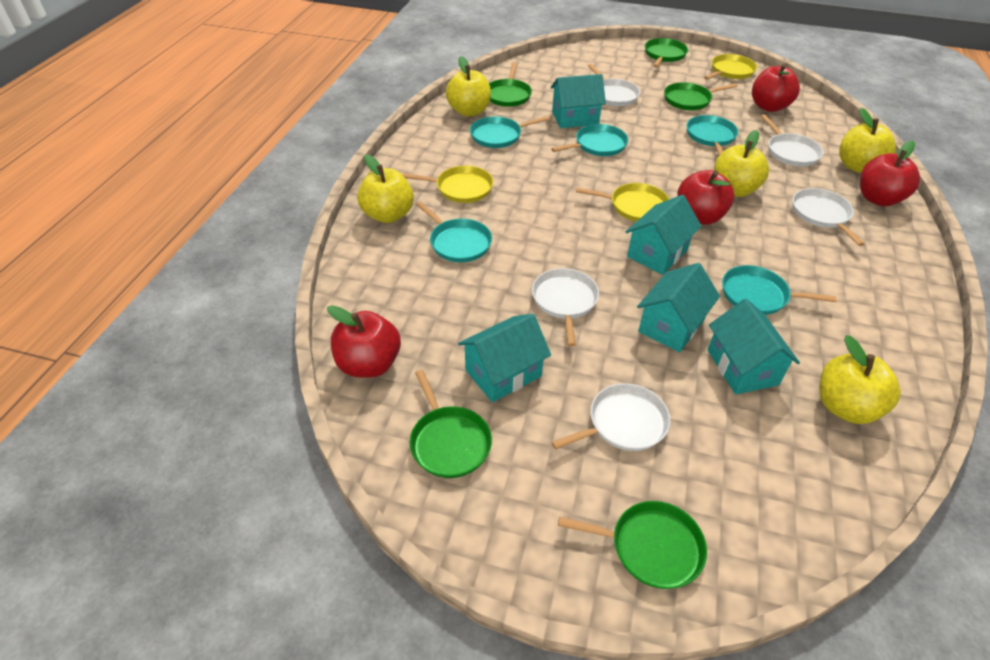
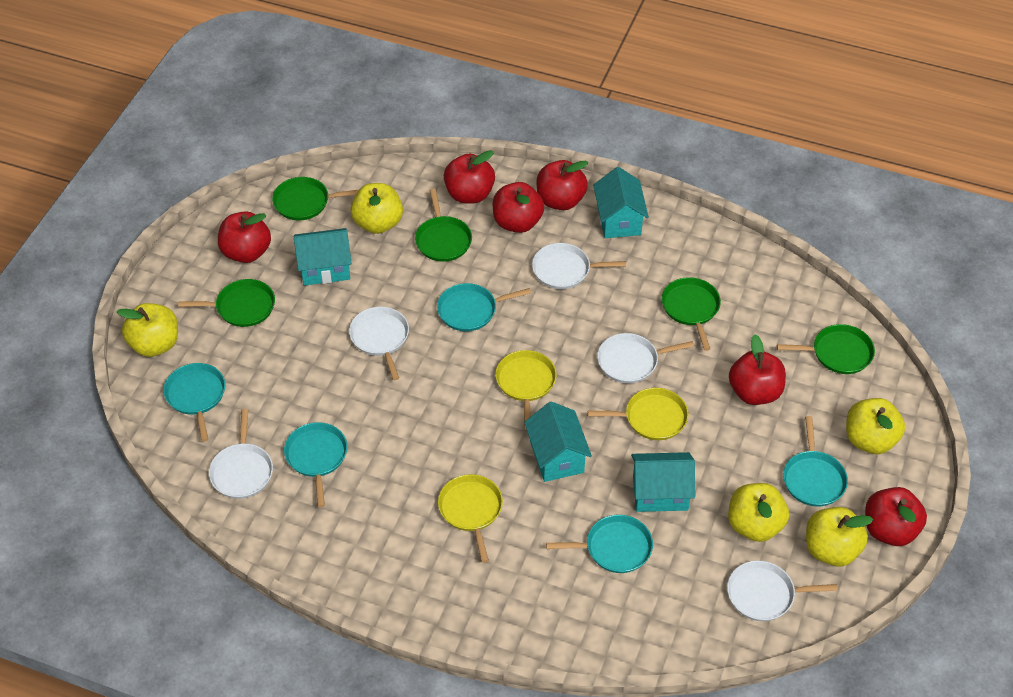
red apple: 4 -> 6
turquoise house: 5 -> 4

